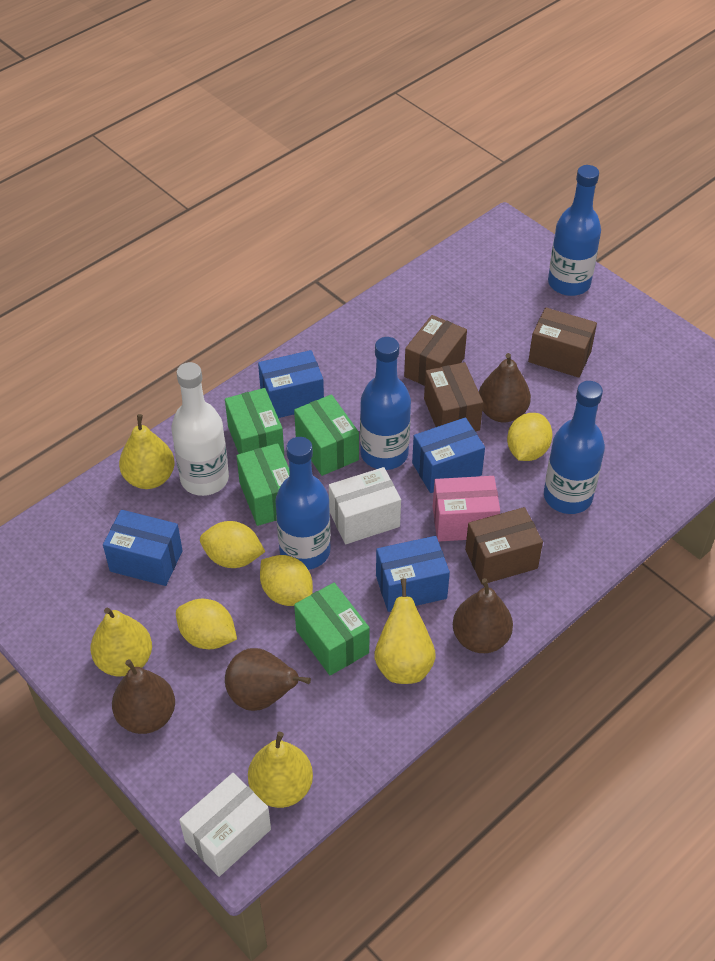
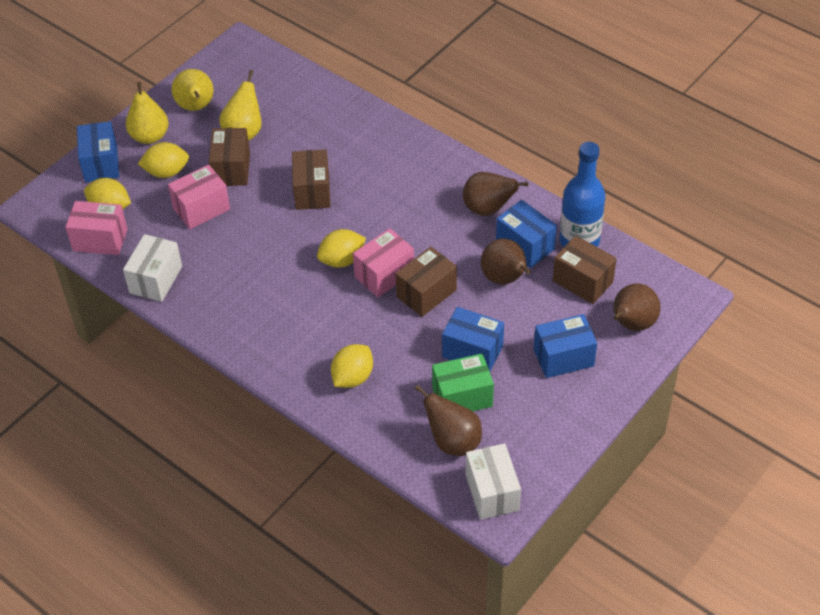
blue bottle: 4 -> 1
green box: 4 -> 1
pink box: 1 -> 3
white bottle: 1 -> 0
yellow pear: 4 -> 3

